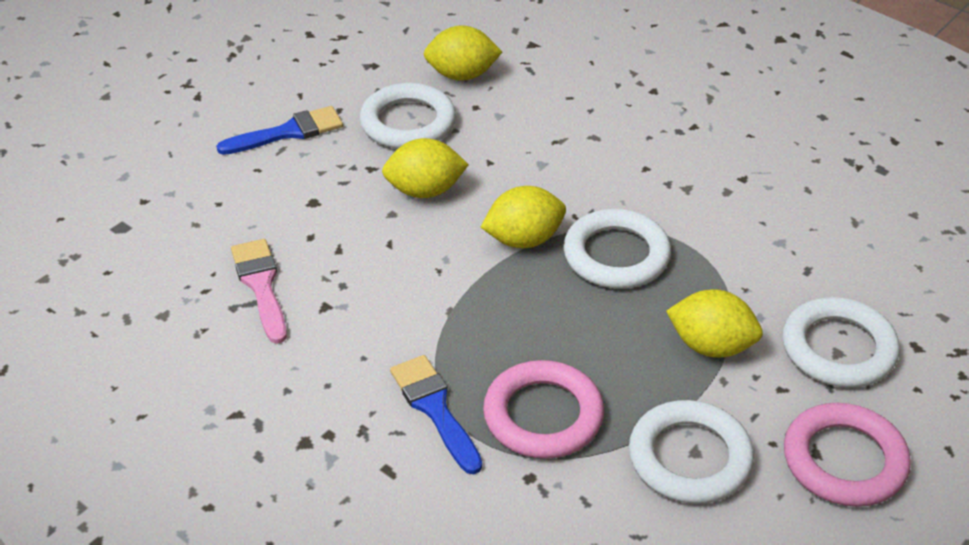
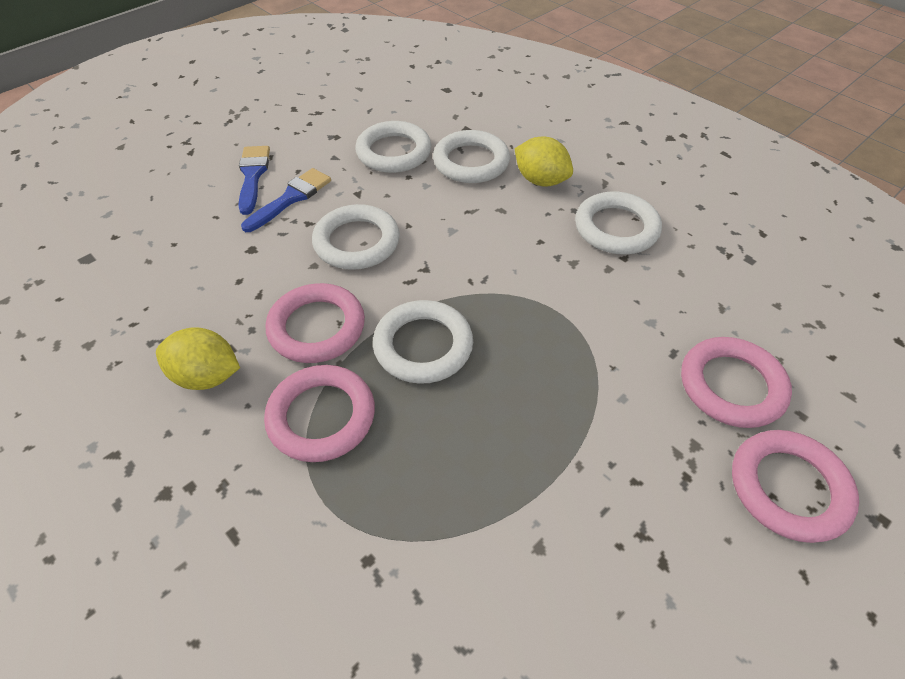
pink brush: 1 -> 0
pink ring: 2 -> 4
white ring: 4 -> 5
yellow lemon: 4 -> 2

